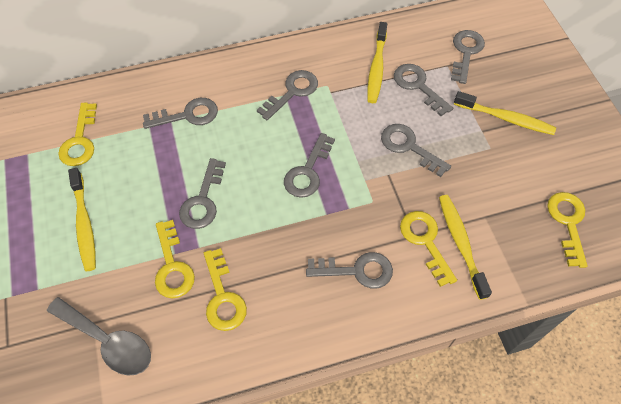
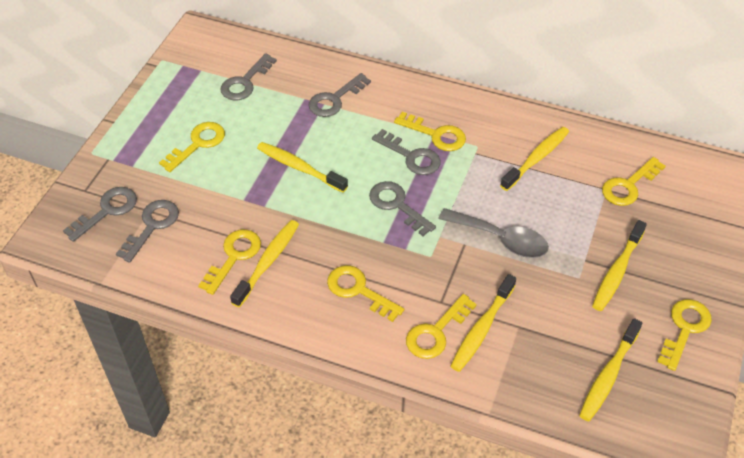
grey key: 8 -> 6
yellow key: 5 -> 7
yellow toothbrush: 4 -> 6

